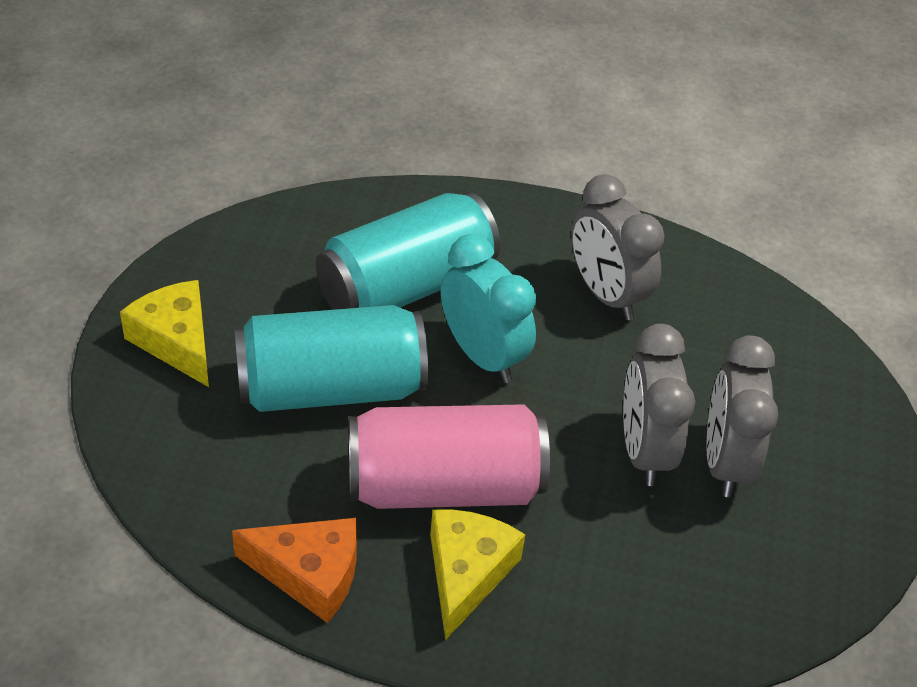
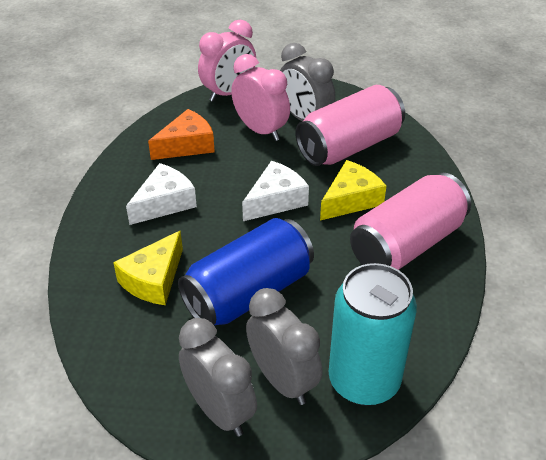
blue can: 0 -> 1
pink can: 1 -> 2
pink clock: 0 -> 2
turquoise can: 2 -> 1
turquoise clock: 1 -> 0
white cheese: 0 -> 2

